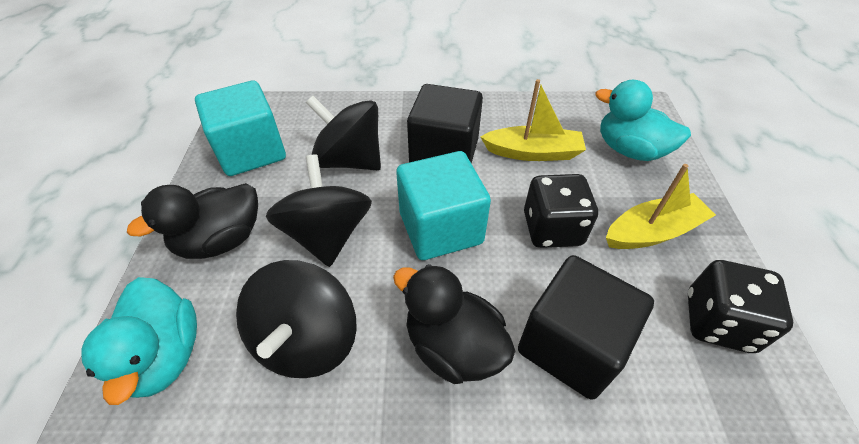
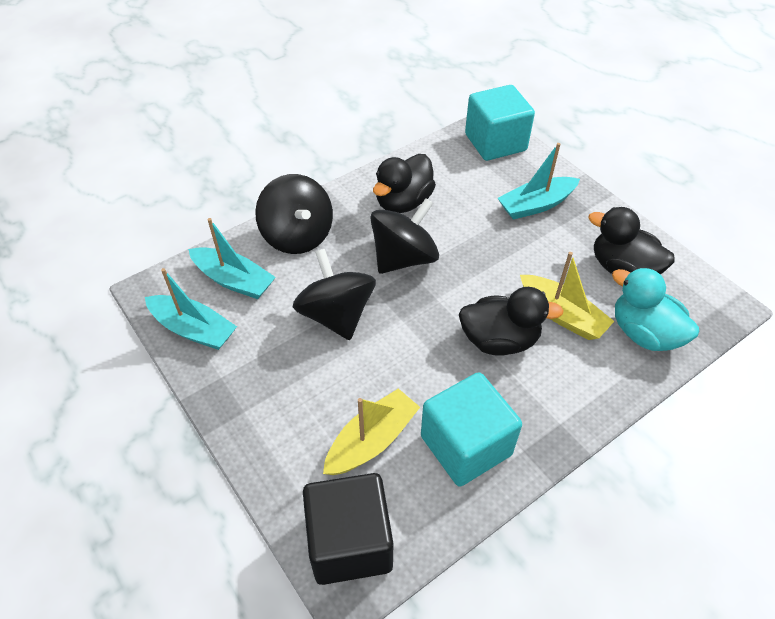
black cube: 2 -> 1
black dice: 2 -> 0
black duck: 2 -> 3
turquoise boat: 0 -> 3
turquoise duck: 2 -> 1

